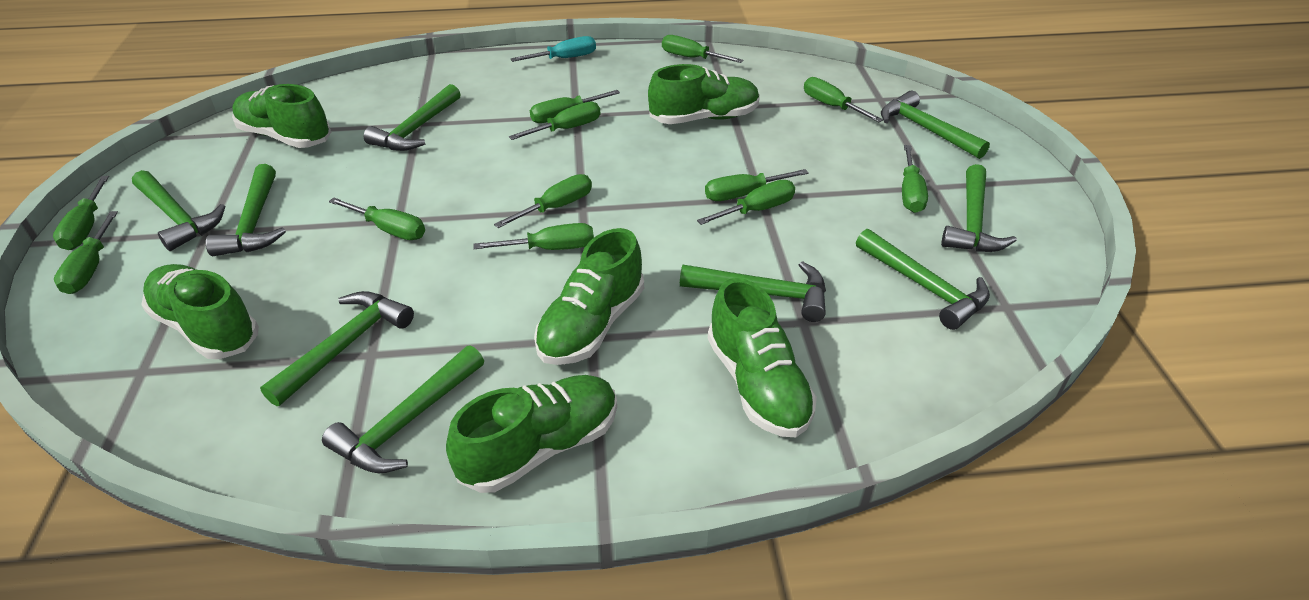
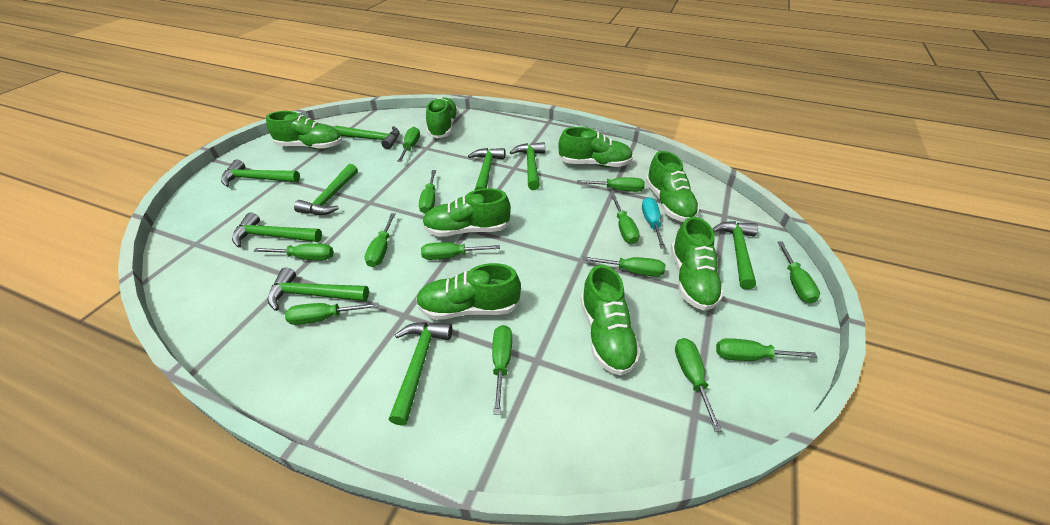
green screwdriver: 12 -> 13
green shoe: 6 -> 8

